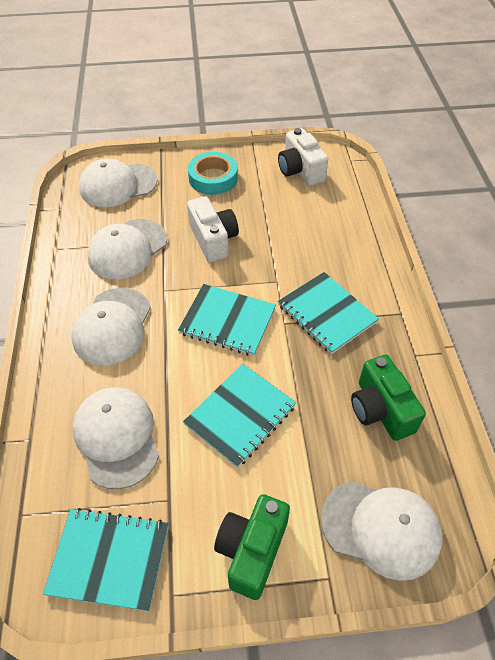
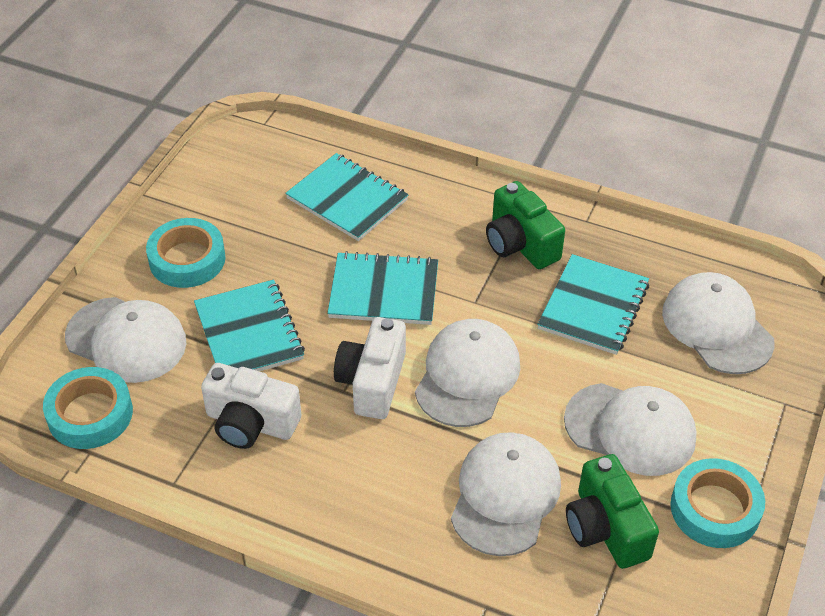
turquoise tape: 1 -> 3

